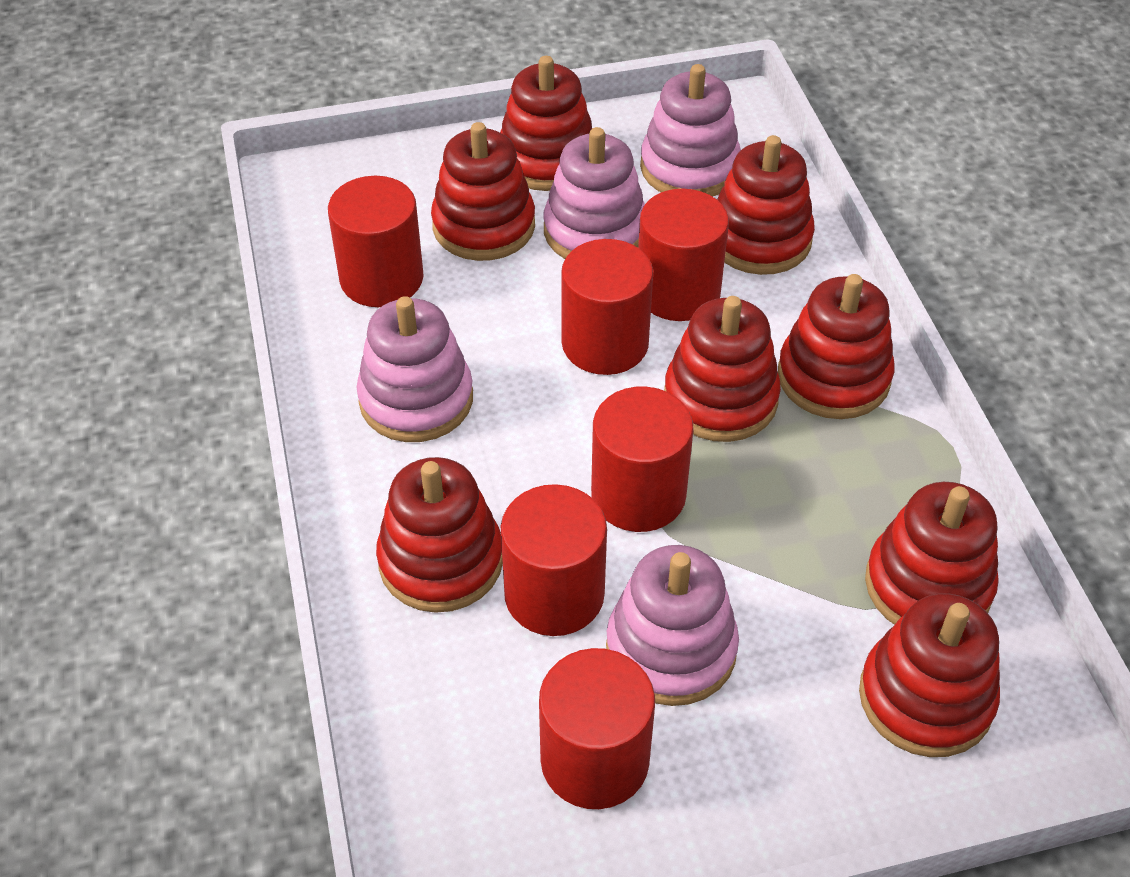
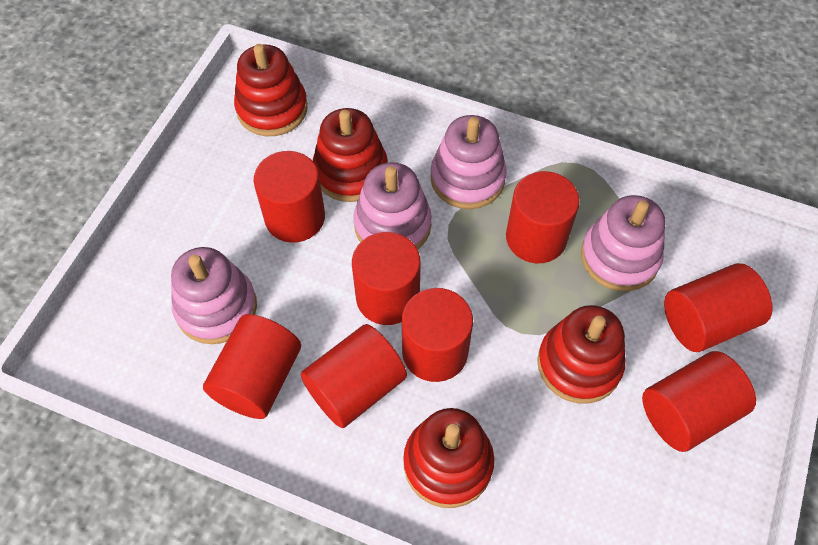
red cylinder: 6 -> 8
red stacking toy: 8 -> 4

